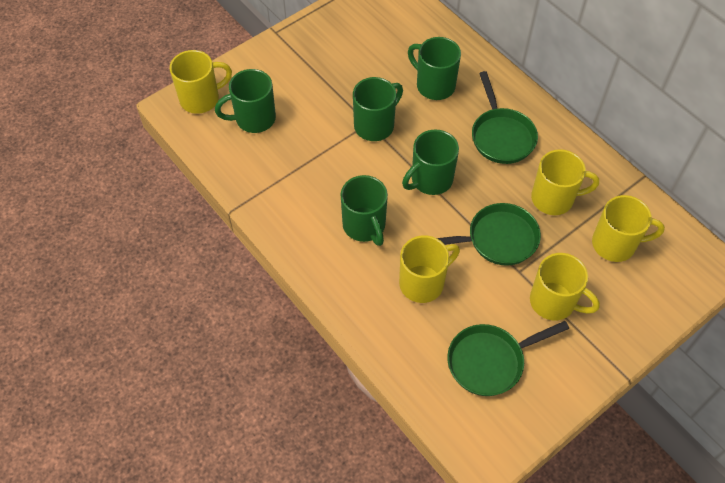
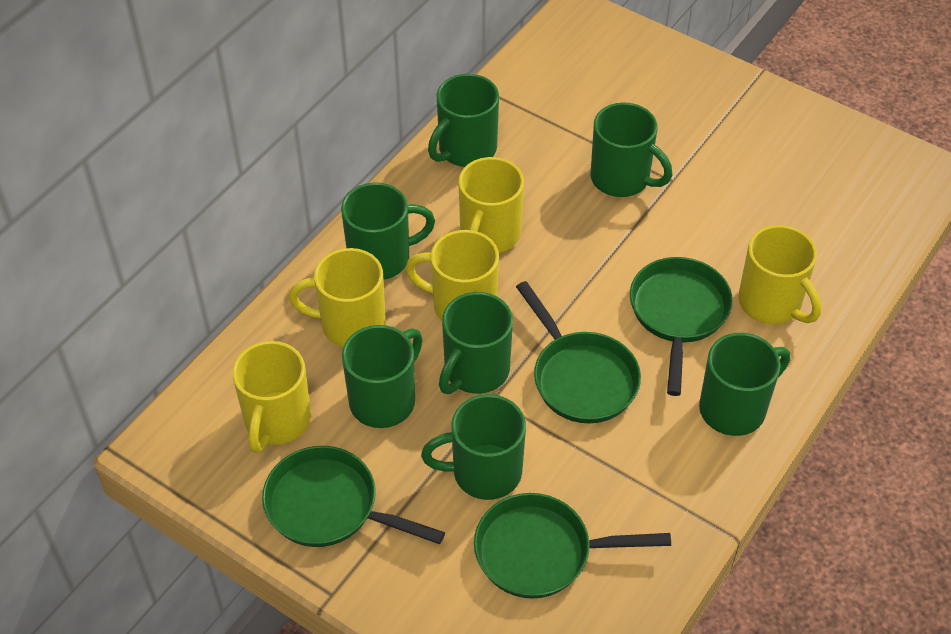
green mug: 5 -> 7
green pan: 3 -> 4

